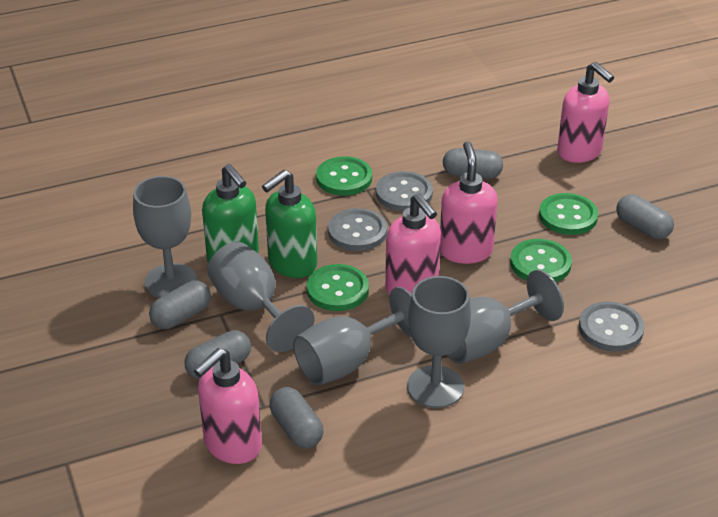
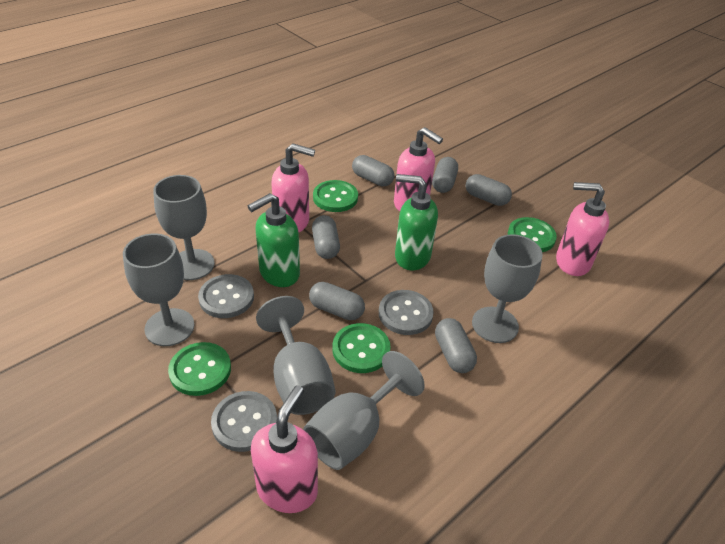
grey capsule: 5 -> 6

